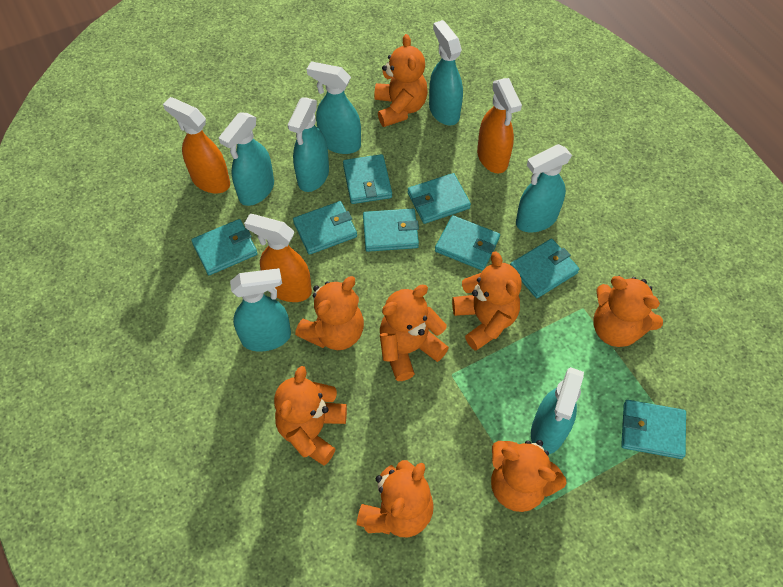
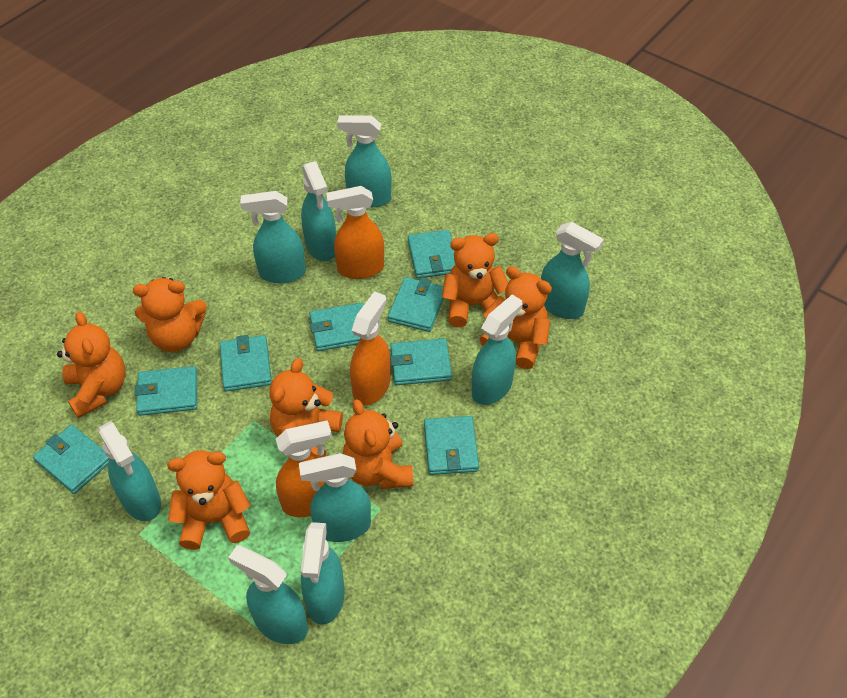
orange teddy bear: 8 -> 7
turquoise spray bottle: 7 -> 9

